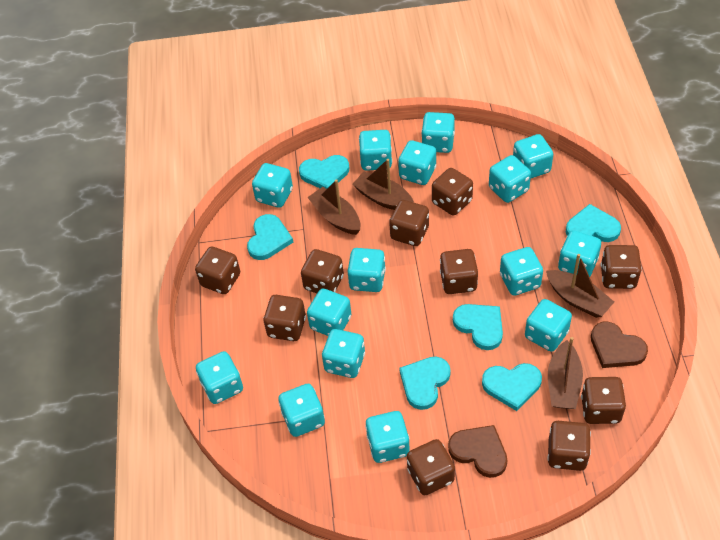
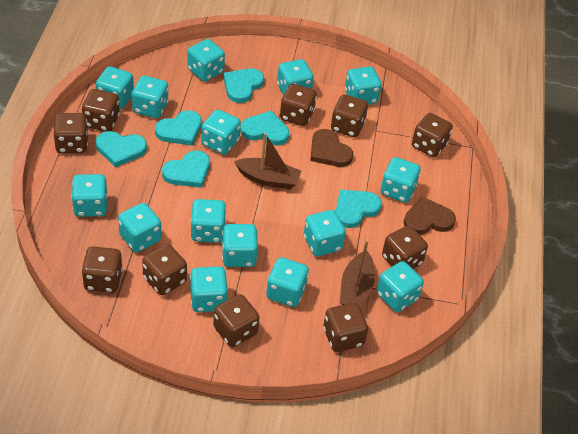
brown boat: 4 -> 2

